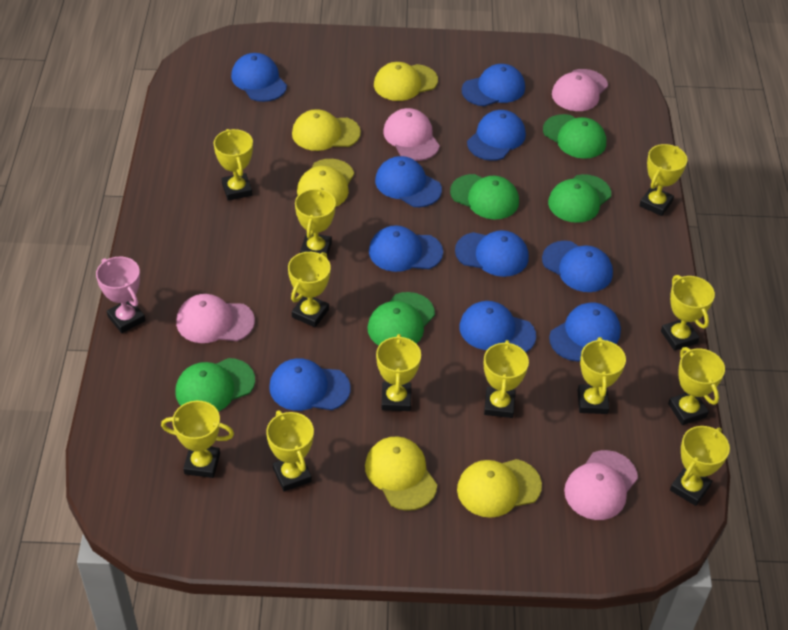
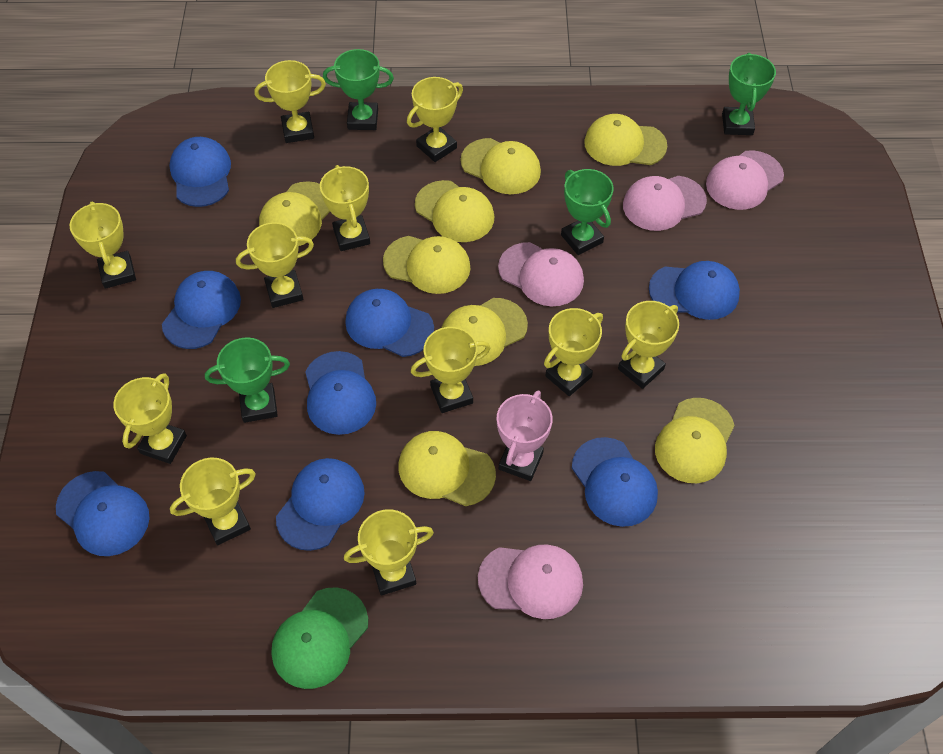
blue cap: 10 -> 8
green cap: 5 -> 1
green trophy: 0 -> 4
yellow cap: 5 -> 8
yellow trophy: 12 -> 11

